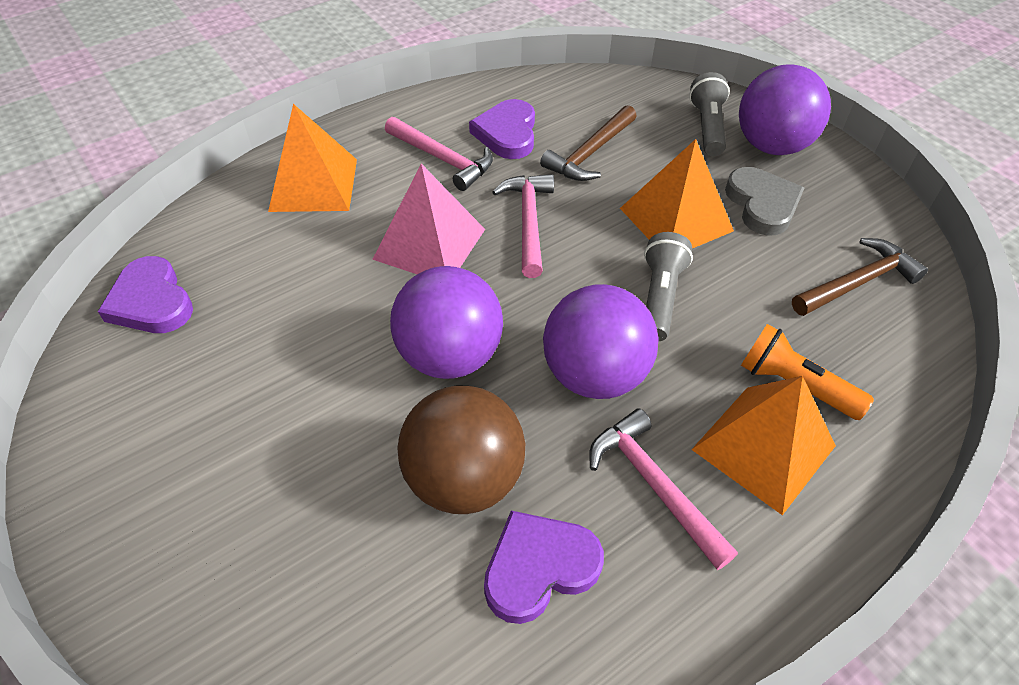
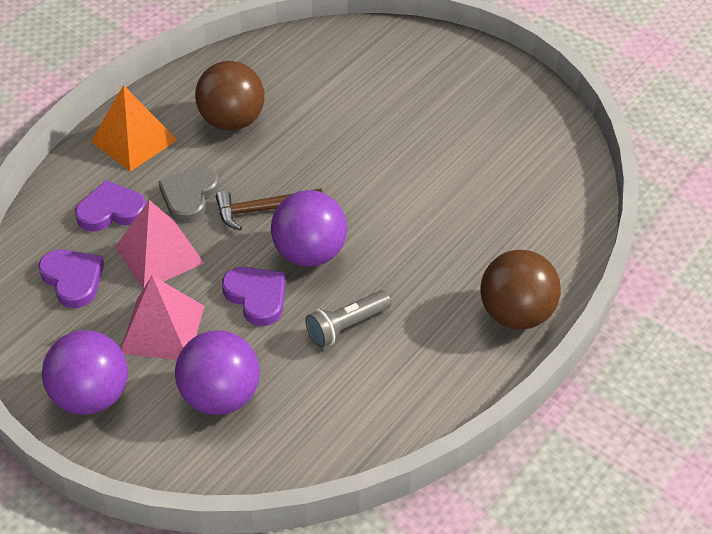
brown ball: 1 -> 2
brown hammer: 2 -> 1
grey flashlight: 2 -> 1
orange flashlight: 1 -> 0
orange pyramid: 3 -> 1
pink hammer: 3 -> 0
pink pyramid: 1 -> 2

